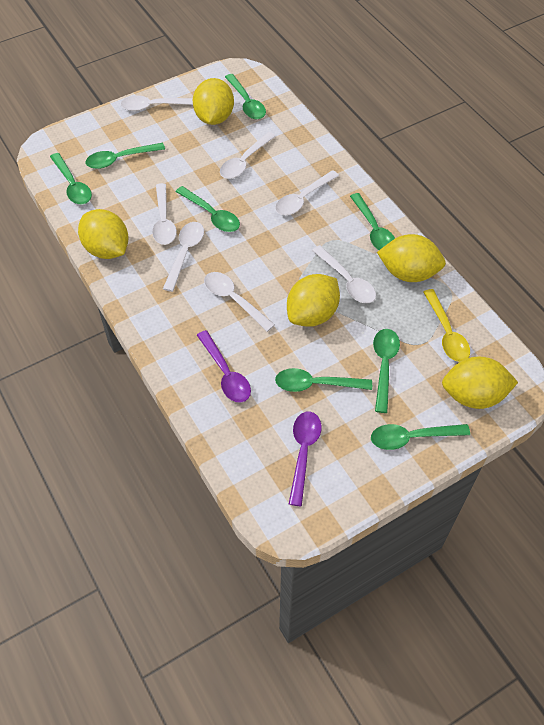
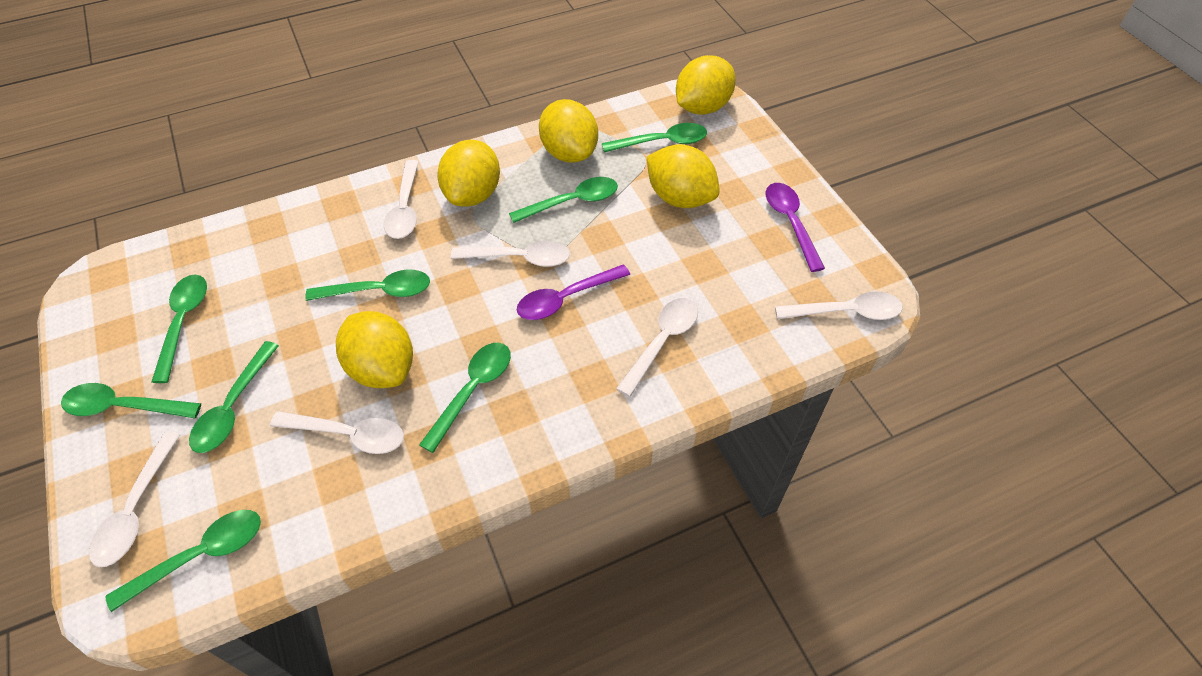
white spoon: 7 -> 6
yellow spoon: 1 -> 0

